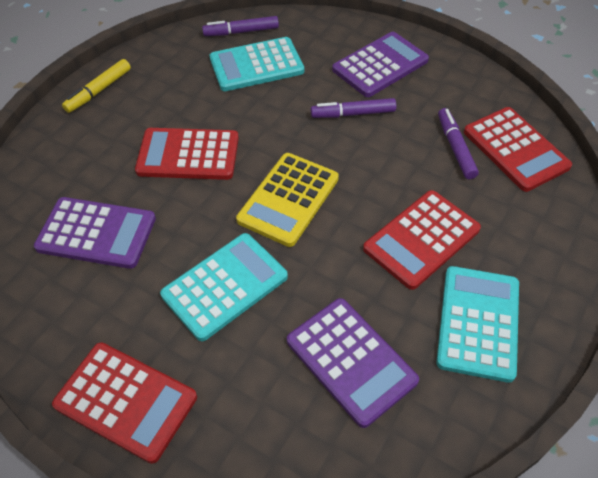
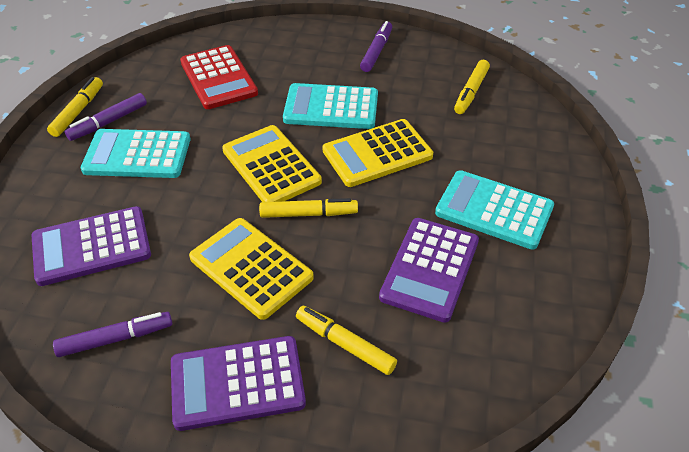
red calculator: 4 -> 1
yellow calculator: 1 -> 3
yellow marker: 1 -> 4

